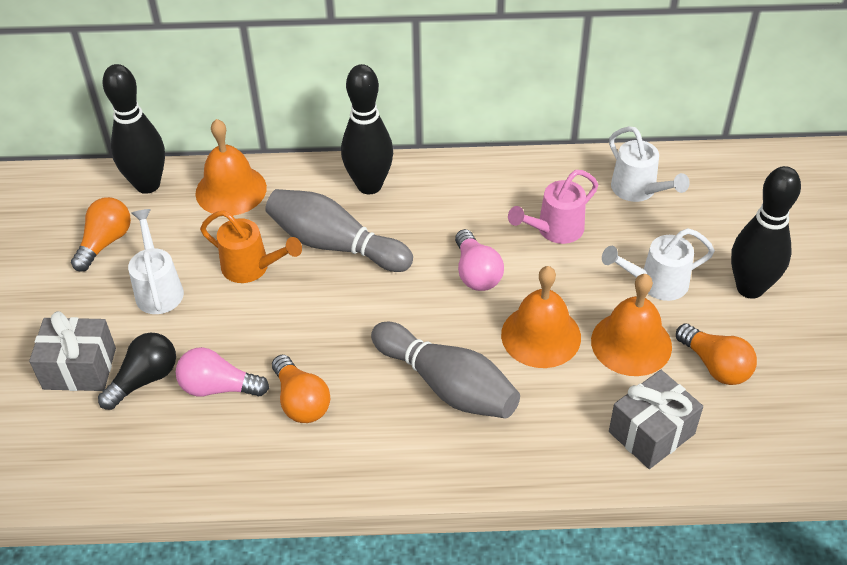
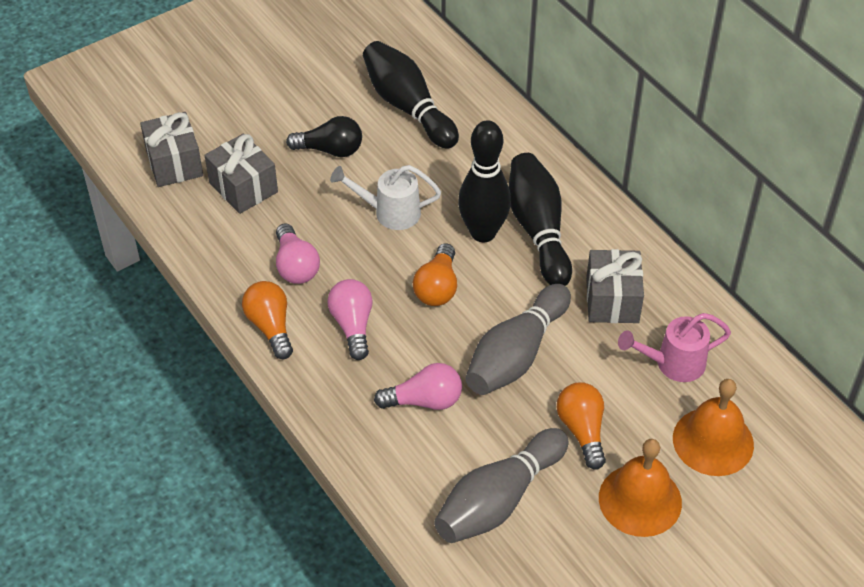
grey gift: 2 -> 3
orange bell: 3 -> 2
orange watering can: 1 -> 0
pink light bulb: 2 -> 3
white watering can: 3 -> 1

